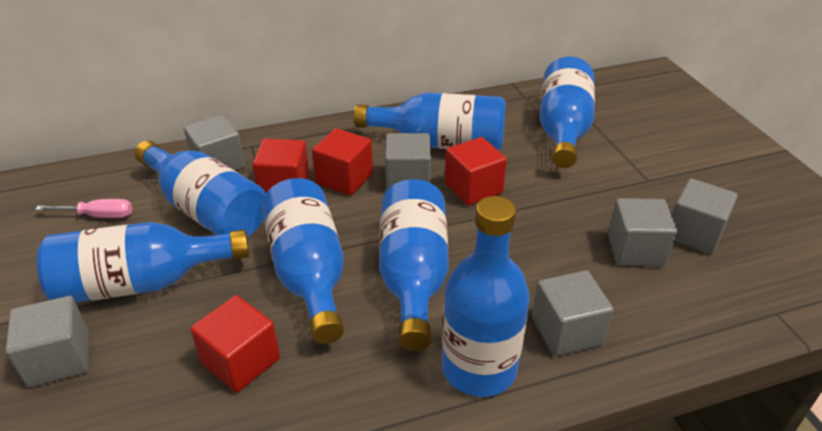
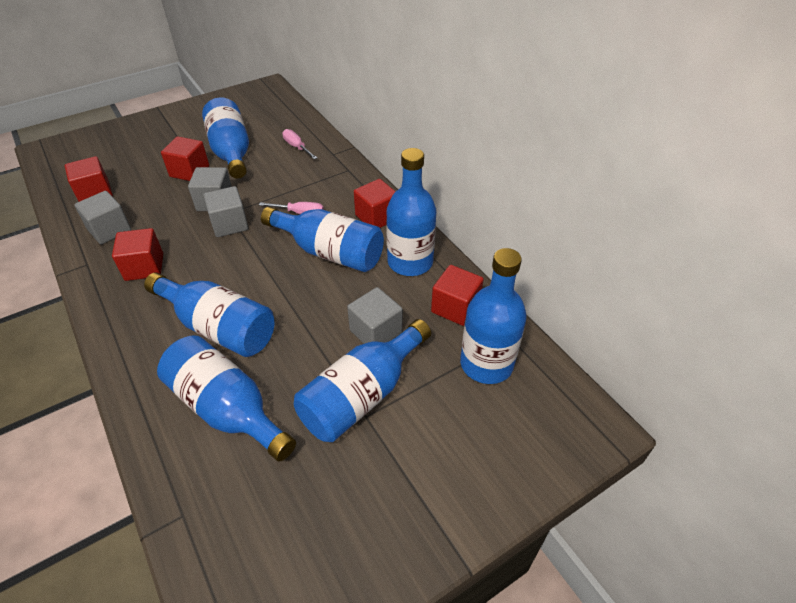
grey cube: 6 -> 4
pink screwdriver: 1 -> 2
red cube: 4 -> 5

